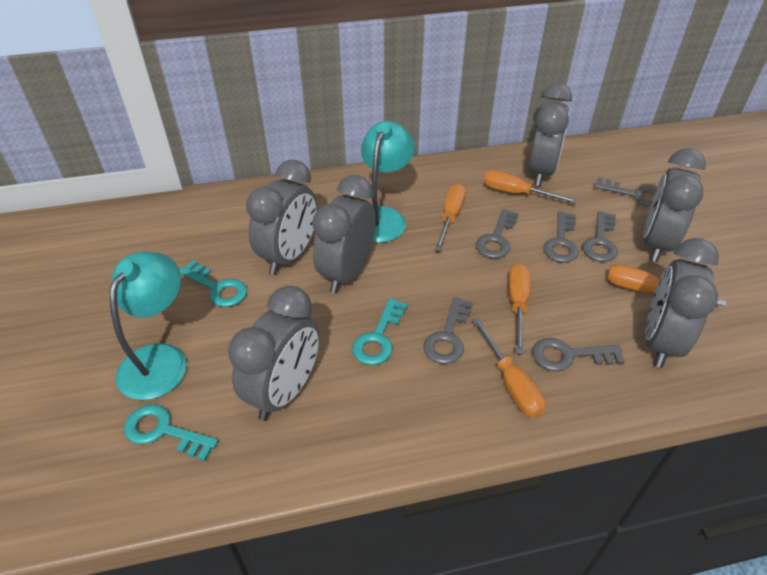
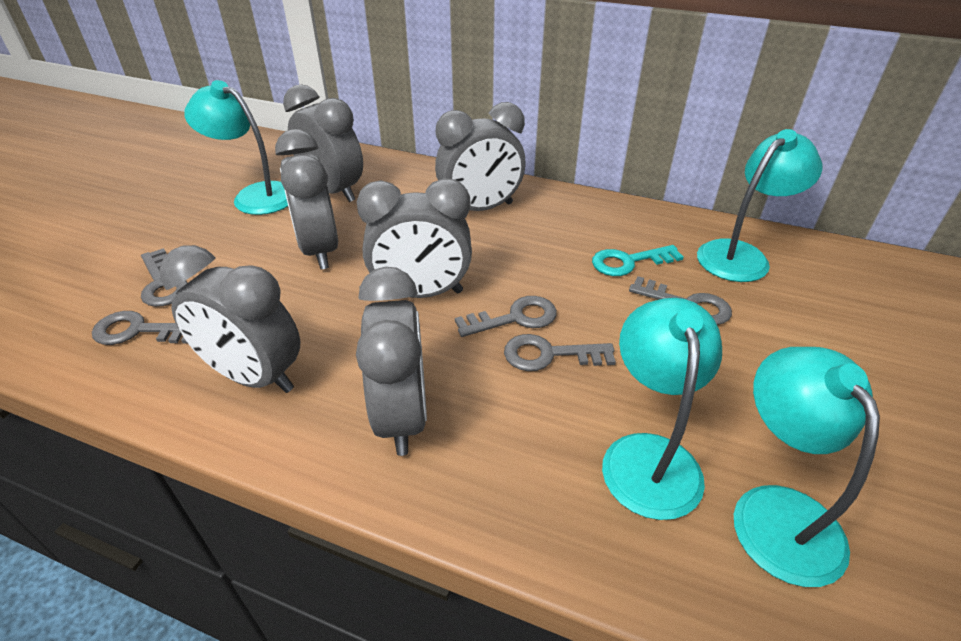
grey key: 6 -> 5
orange screwdriver: 5 -> 0
turquoise key: 3 -> 1
turquoise lamp: 2 -> 4

